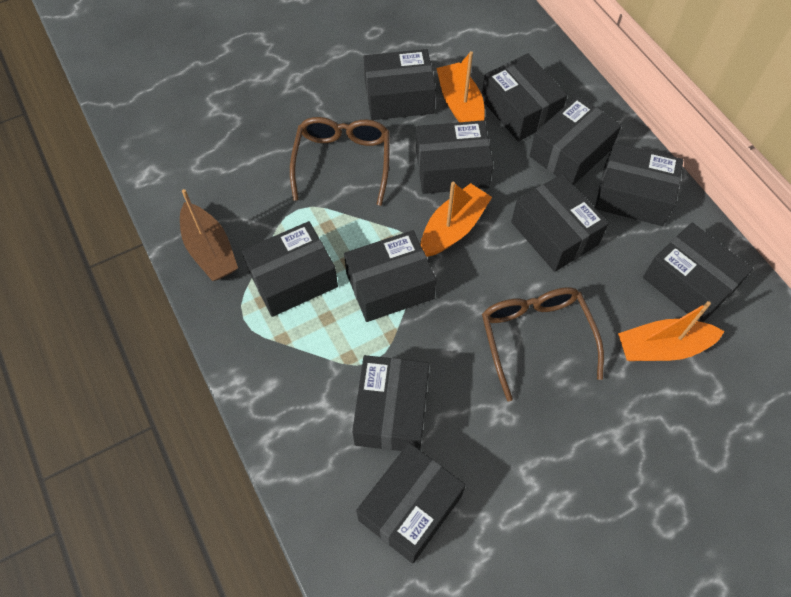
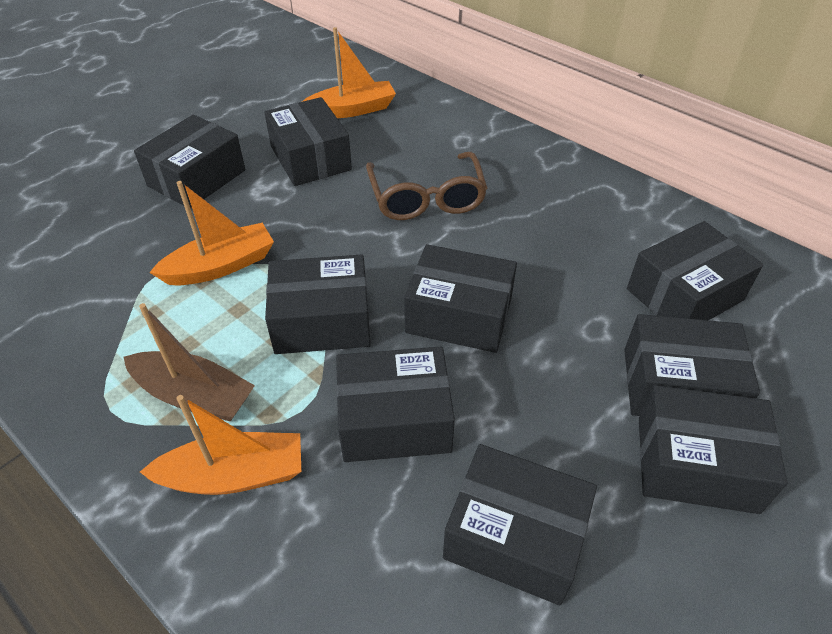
black box: 11 -> 9
brown glasses: 2 -> 1

